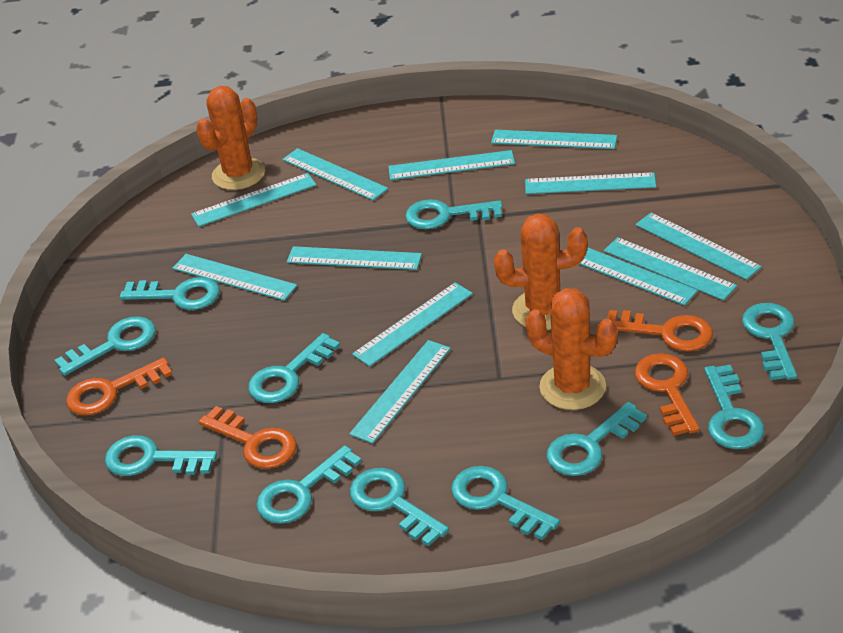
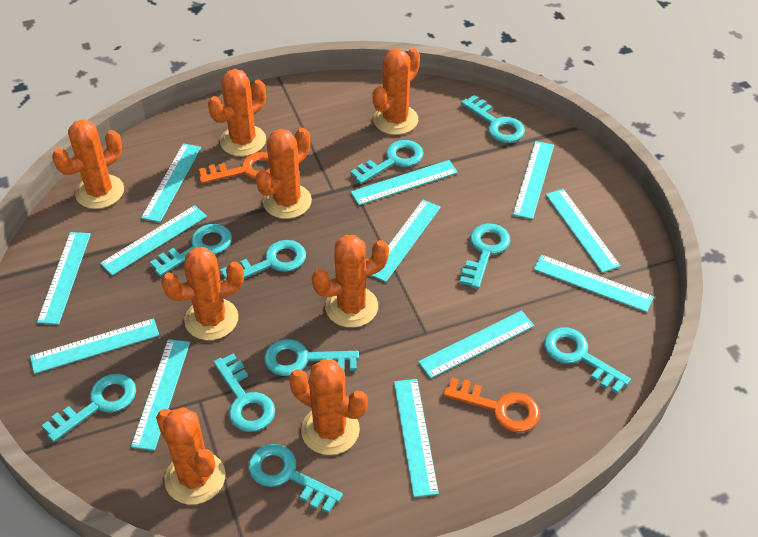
orange cactus: 3 -> 8
orange key: 4 -> 2
turquoise key: 11 -> 10

